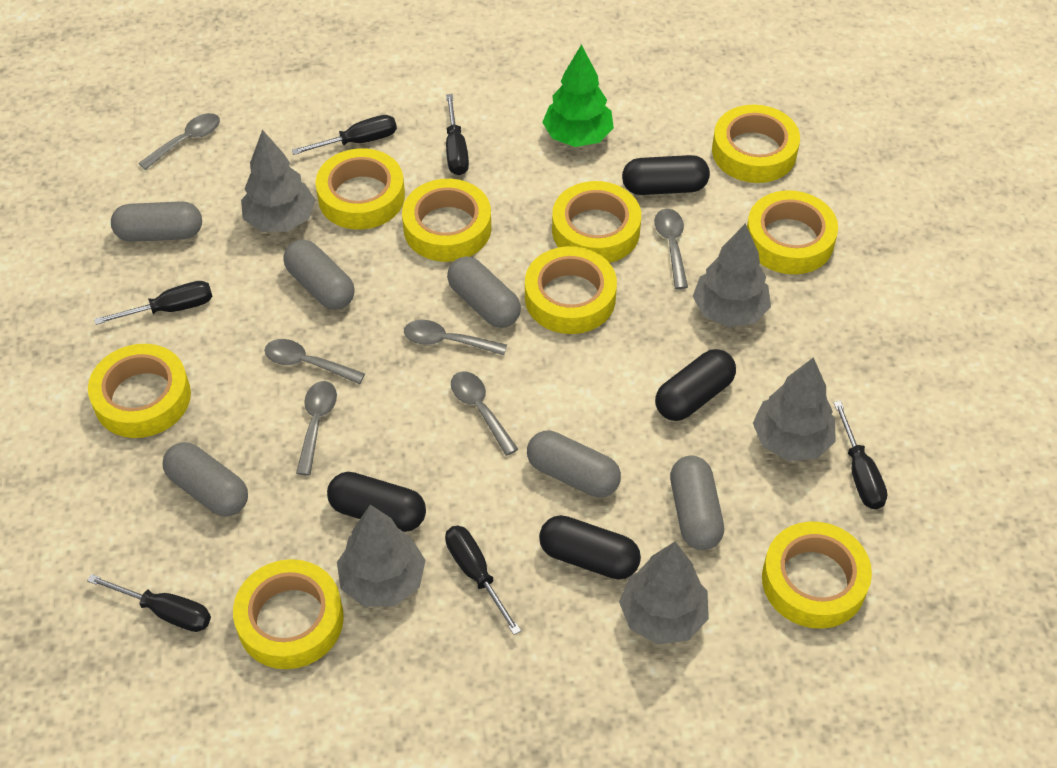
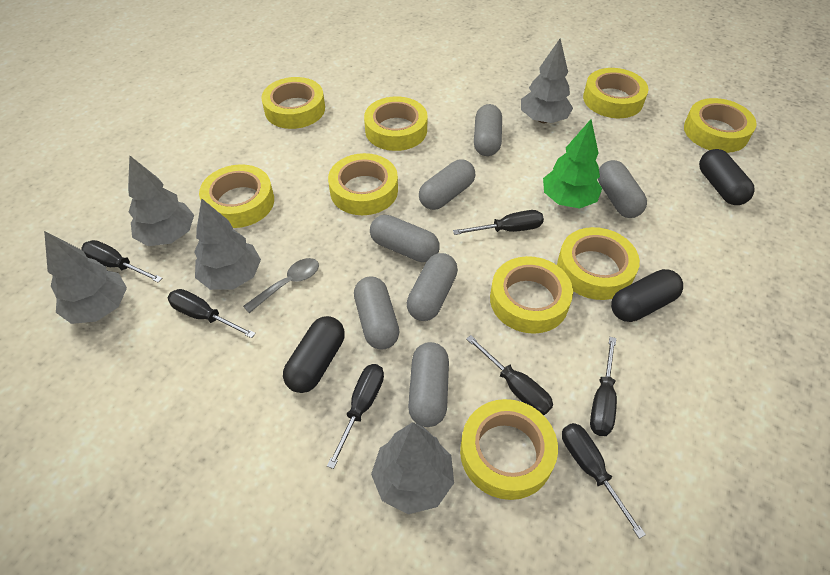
black capsule: 4 -> 3
black screwdriver: 6 -> 7
grey capsule: 6 -> 7
grey spoon: 6 -> 1

